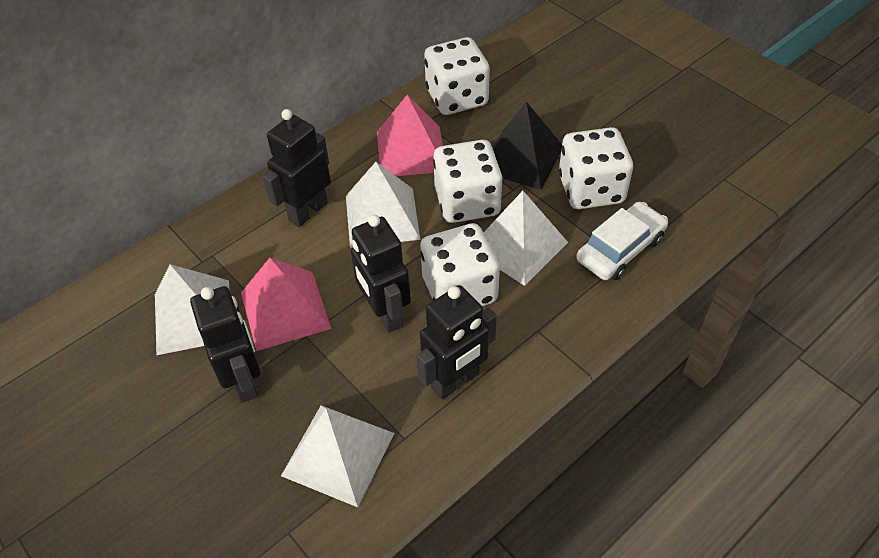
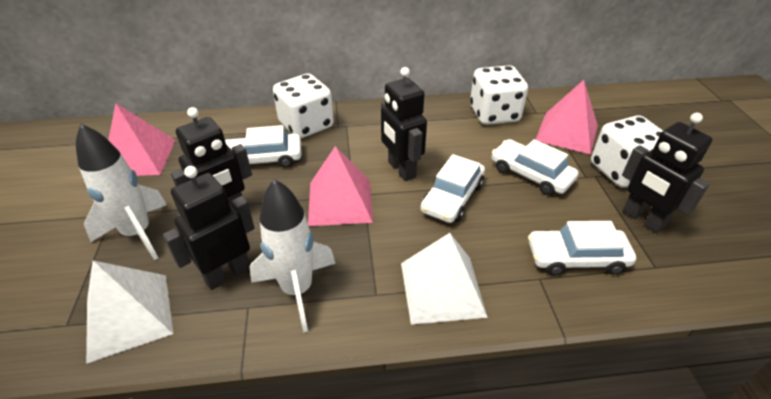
black pyramid: 1 -> 0
pink pyramid: 2 -> 3
white car: 1 -> 4
white dice: 4 -> 3
white pyramid: 4 -> 2
white rocket: 0 -> 2

